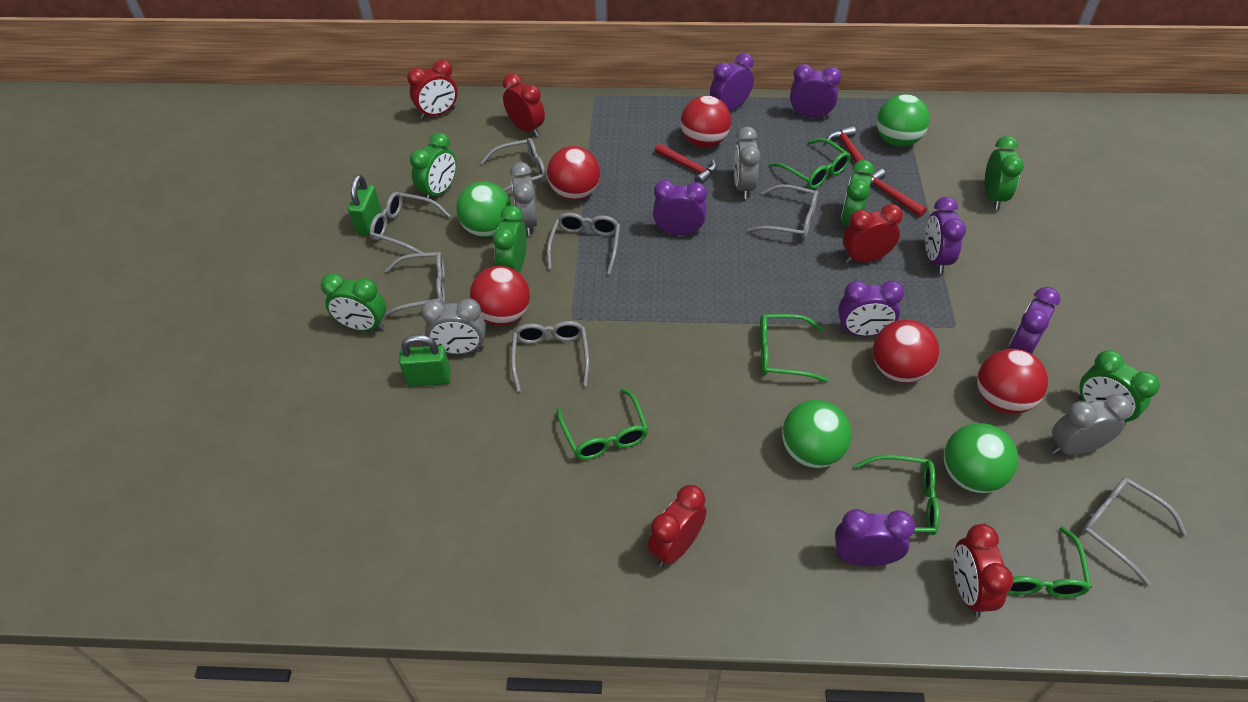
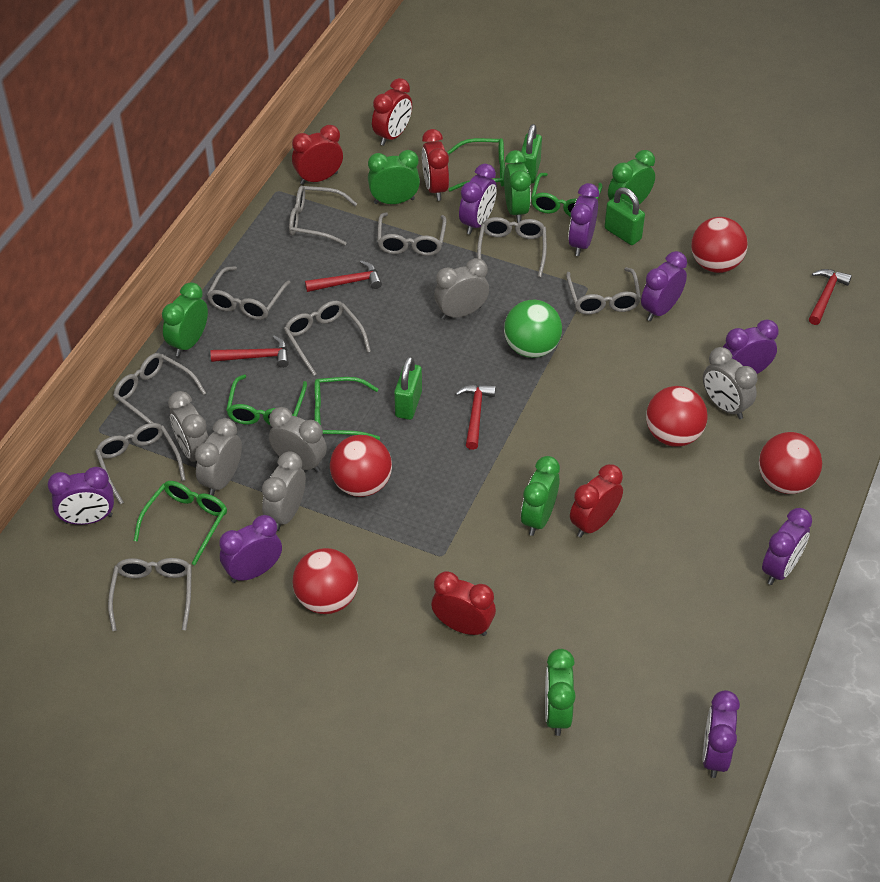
green ball: 4 -> 1
green padlock: 2 -> 3
grey clock: 4 -> 6
grey glasses: 7 -> 9
purple clock: 7 -> 8
red hammer: 3 -> 4

